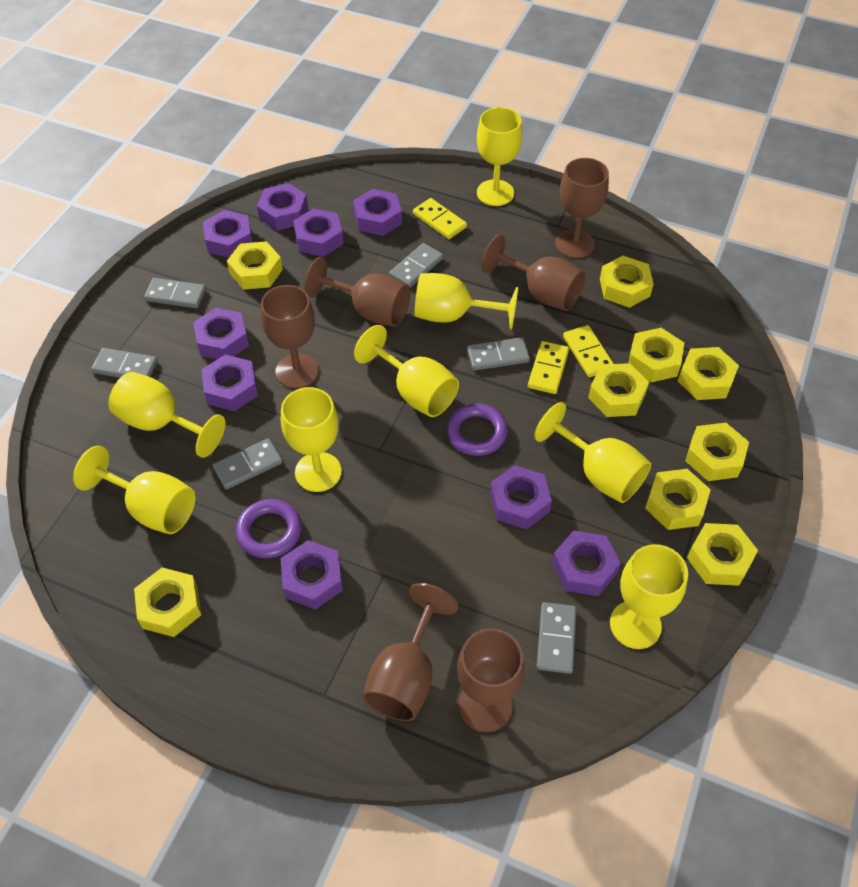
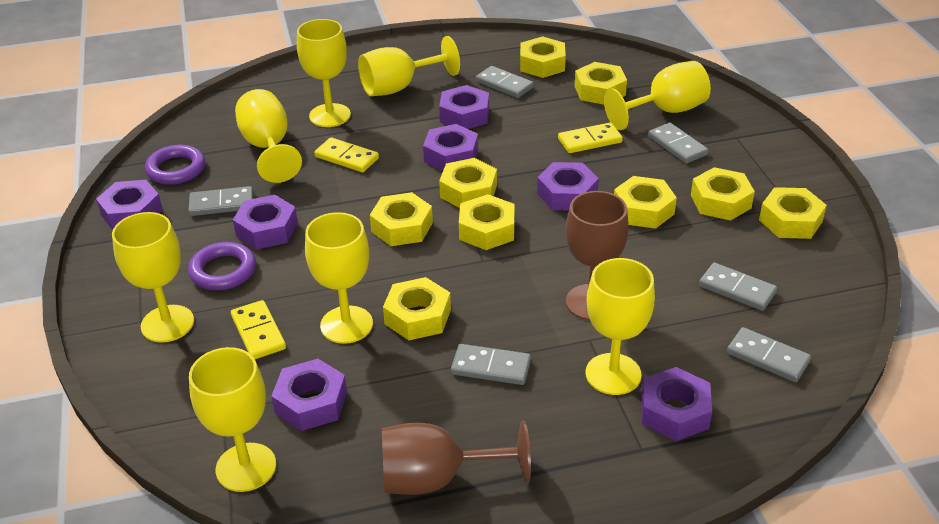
brown goblet: 6 -> 2
purple nut: 9 -> 7

